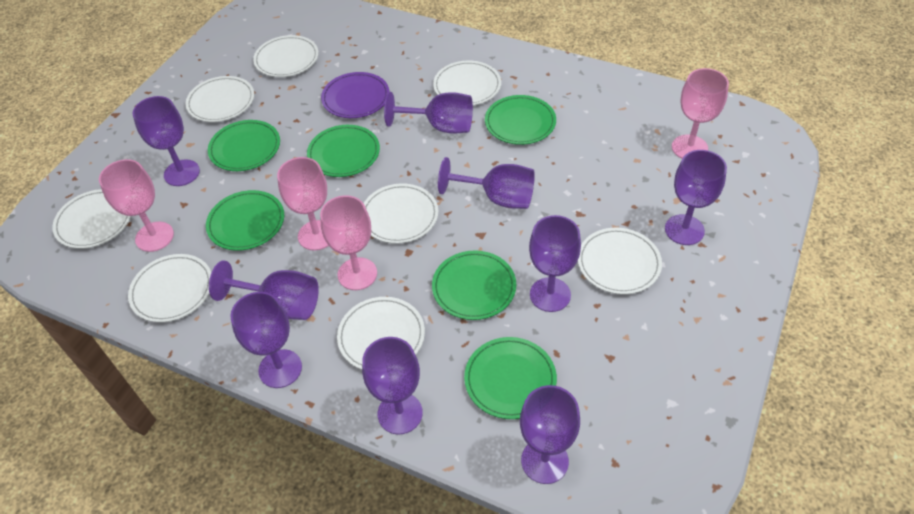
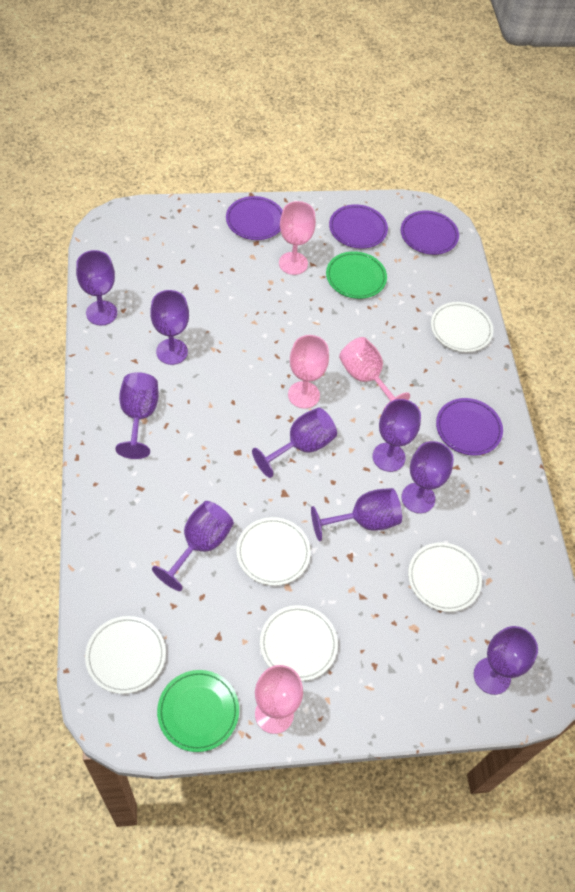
green plate: 6 -> 2
purple plate: 1 -> 4
white plate: 8 -> 5

